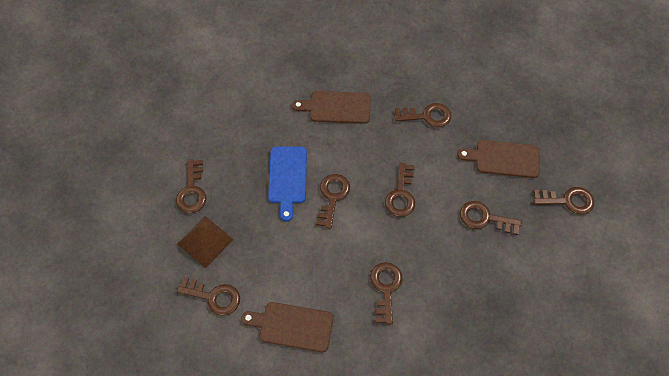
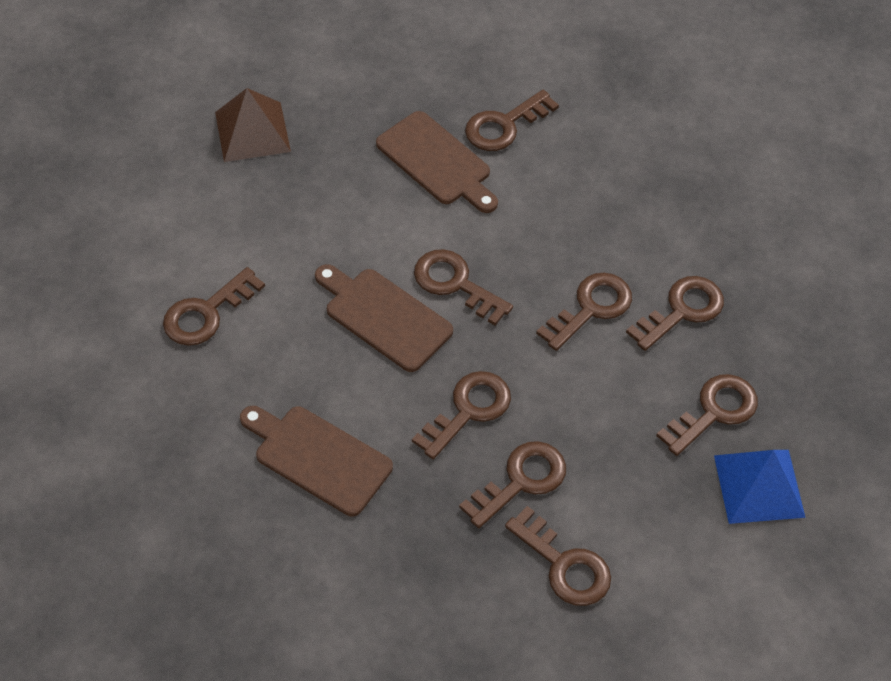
blue cutting board: 1 -> 0
blue pyramid: 0 -> 1
brown key: 8 -> 9

